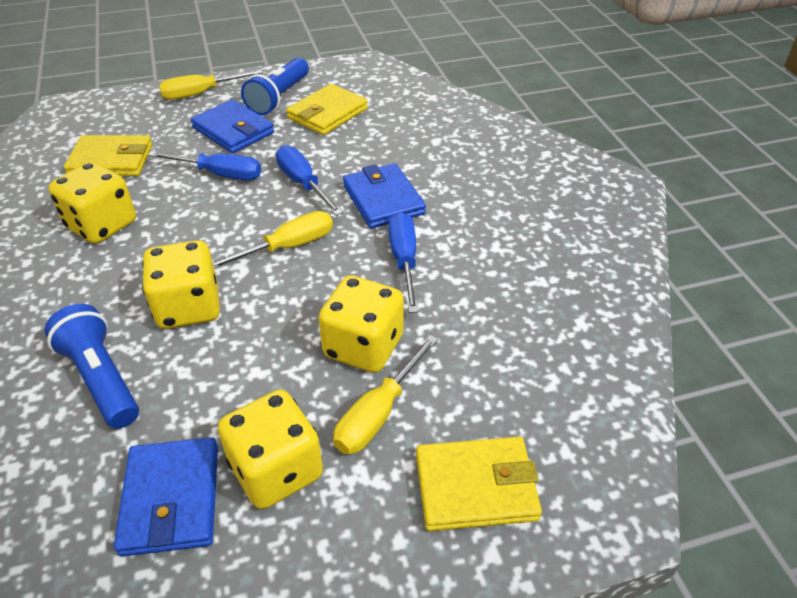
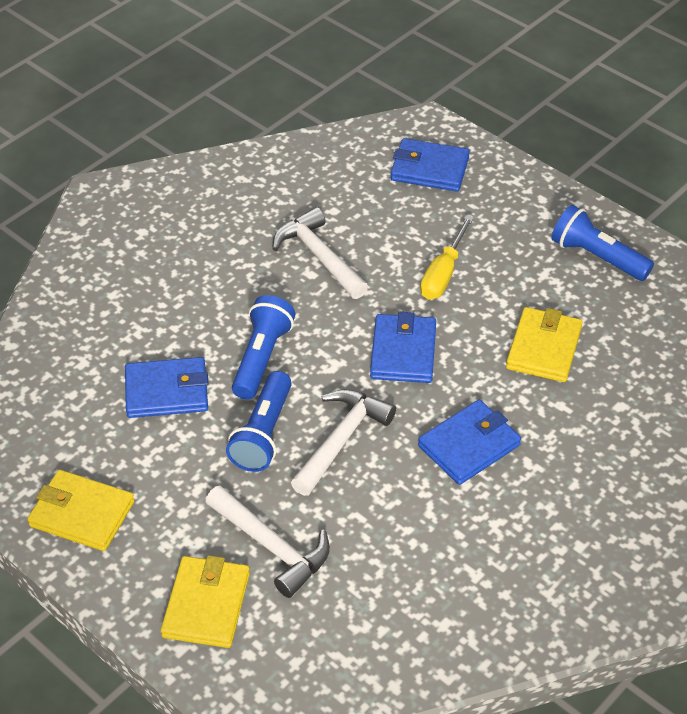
blue flashlight: 2 -> 3
blue screwdriver: 3 -> 0
blue wallet: 3 -> 4
white hammer: 0 -> 3
yellow dice: 4 -> 0
yellow screwdriver: 3 -> 1

